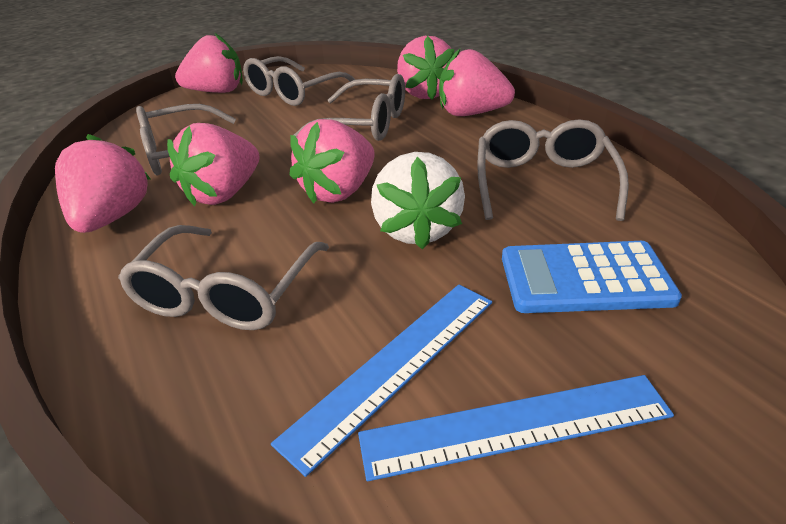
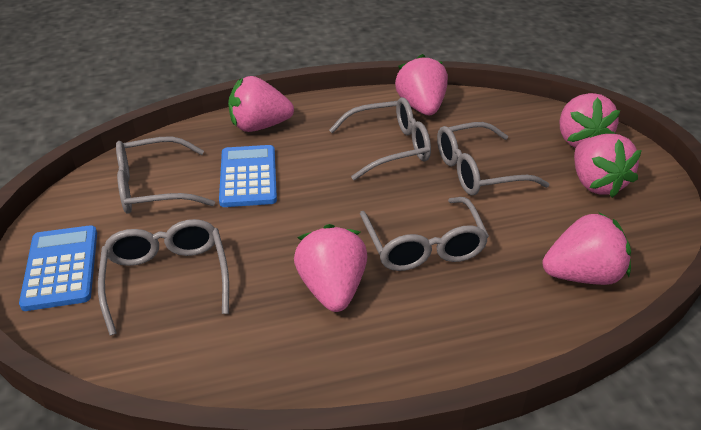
blue calculator: 1 -> 2
blue ruler: 2 -> 0
white strawberry: 1 -> 0

